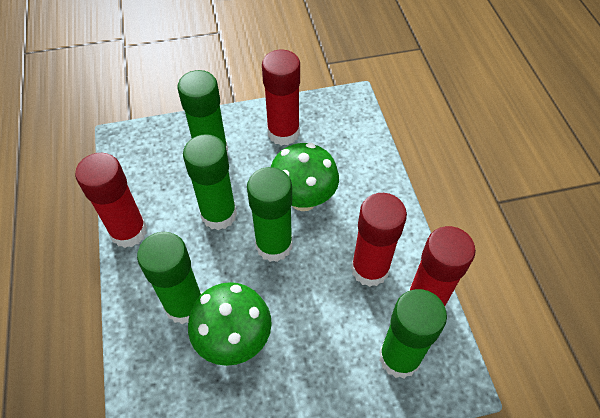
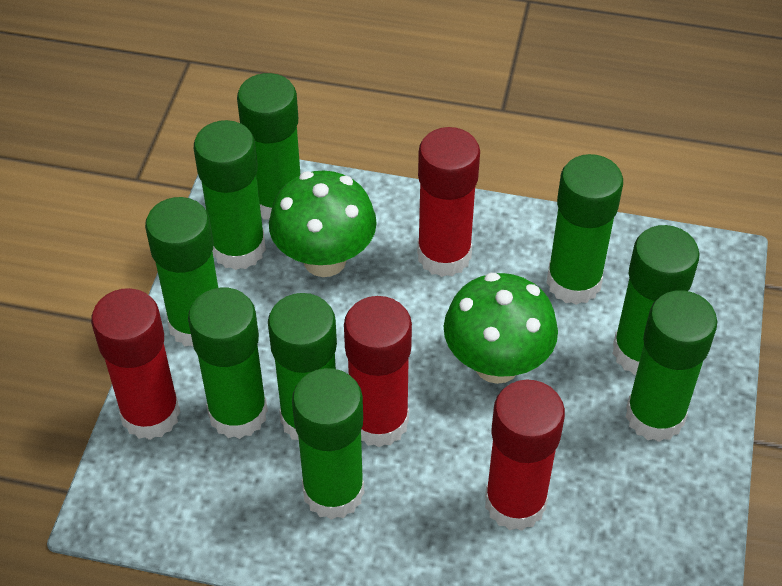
green glue stick: 5 -> 9

